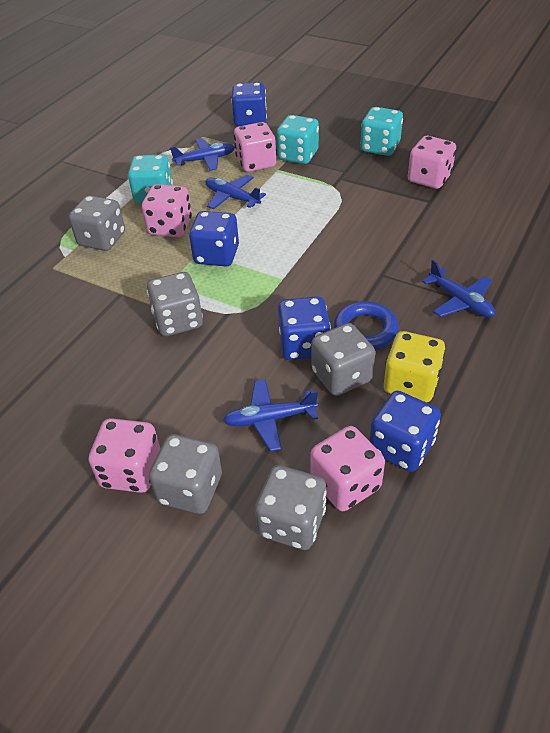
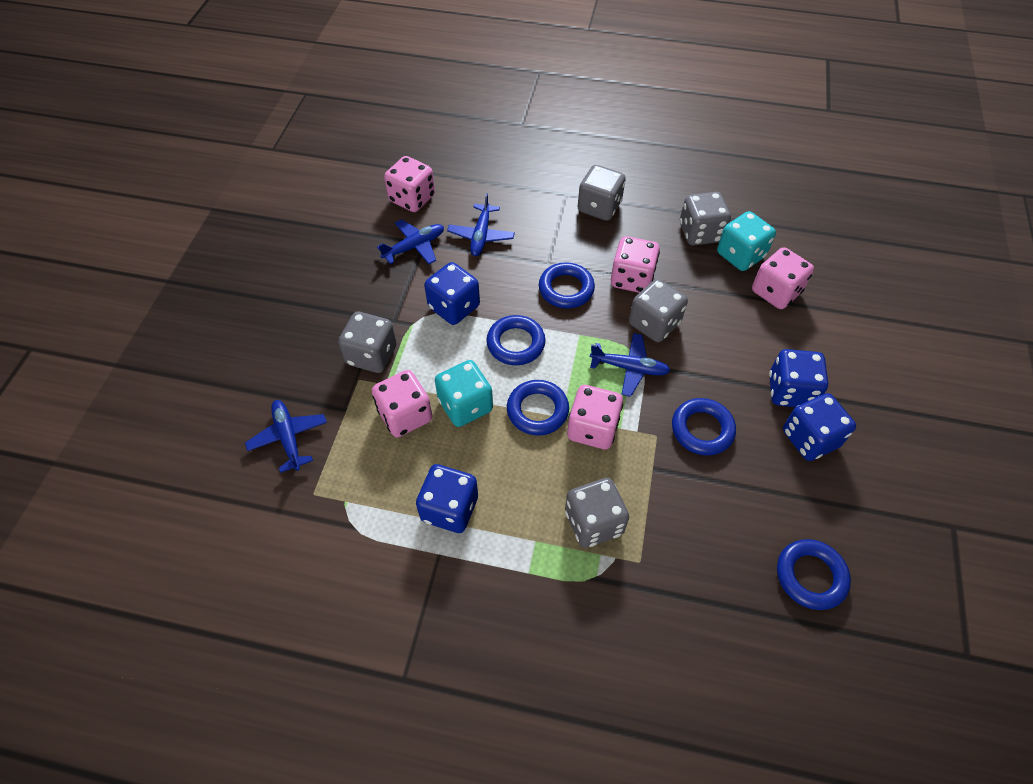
blue ring: 1 -> 5
turquoise dice: 3 -> 2
yellow dice: 1 -> 0

